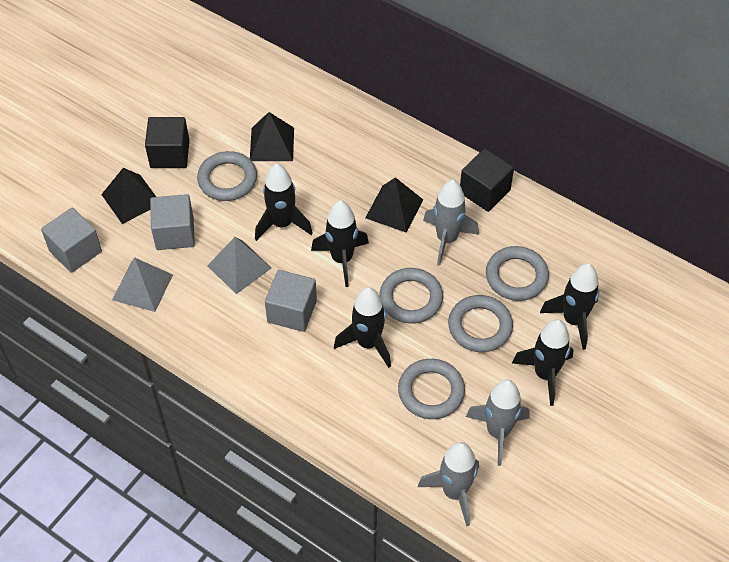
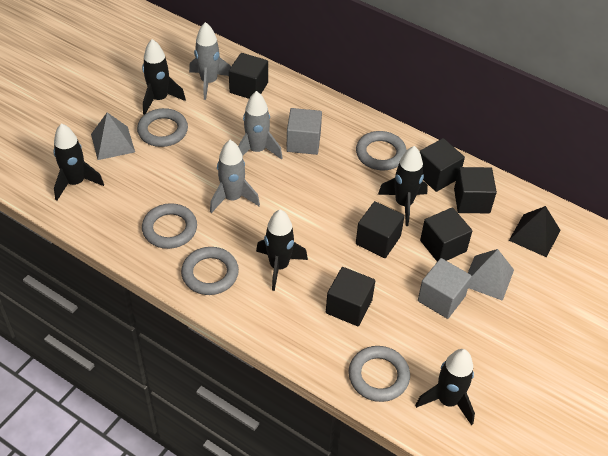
black cube: 2 -> 6
black pyramid: 3 -> 1
grey cube: 3 -> 2

